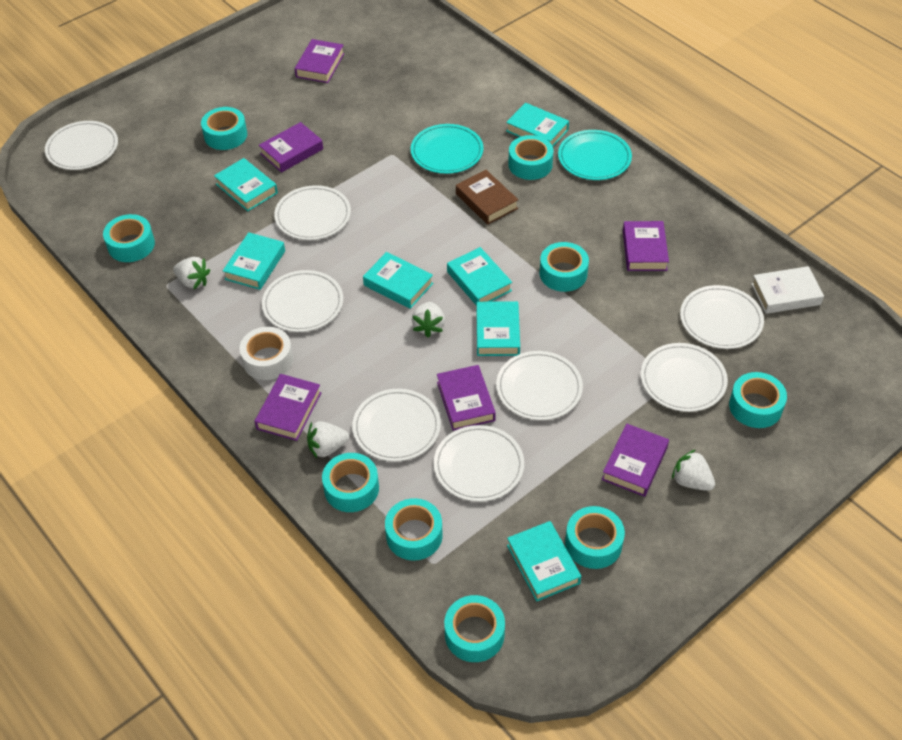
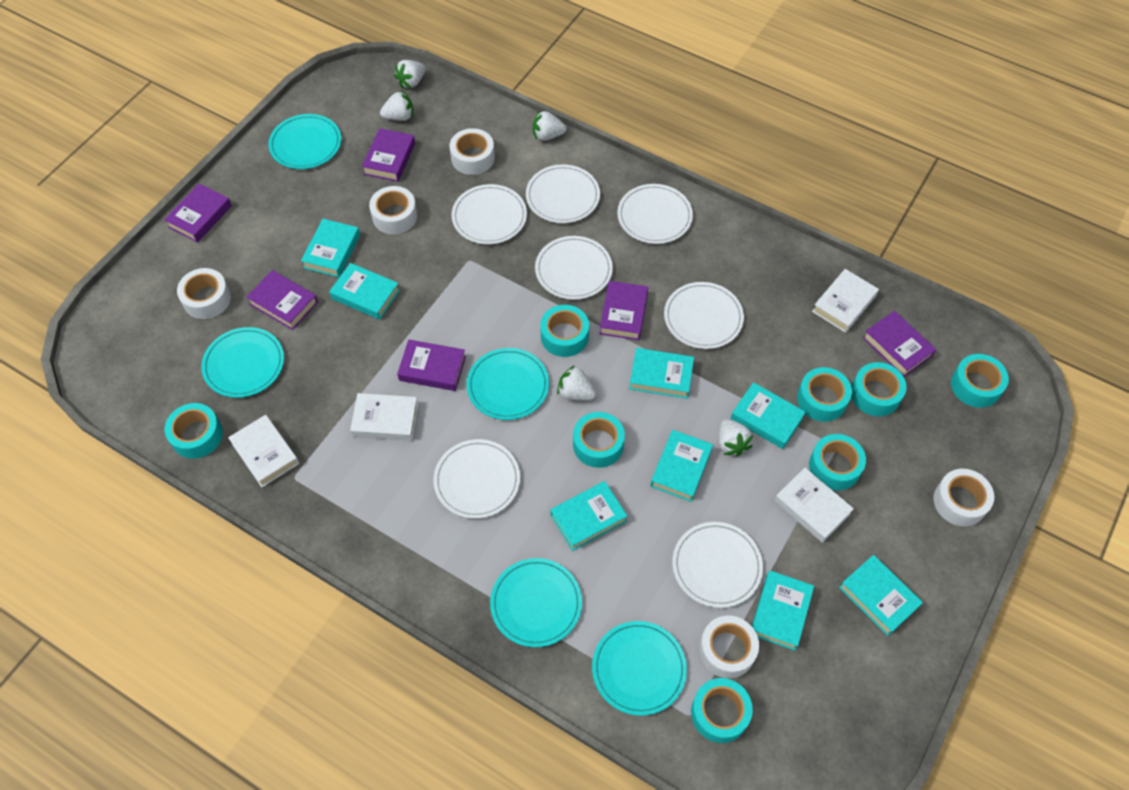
brown book: 1 -> 0
turquoise book: 7 -> 8
turquoise plate: 2 -> 5
turquoise tape: 9 -> 8
white book: 1 -> 4
white plate: 8 -> 7
white strawberry: 4 -> 5
white tape: 1 -> 5

